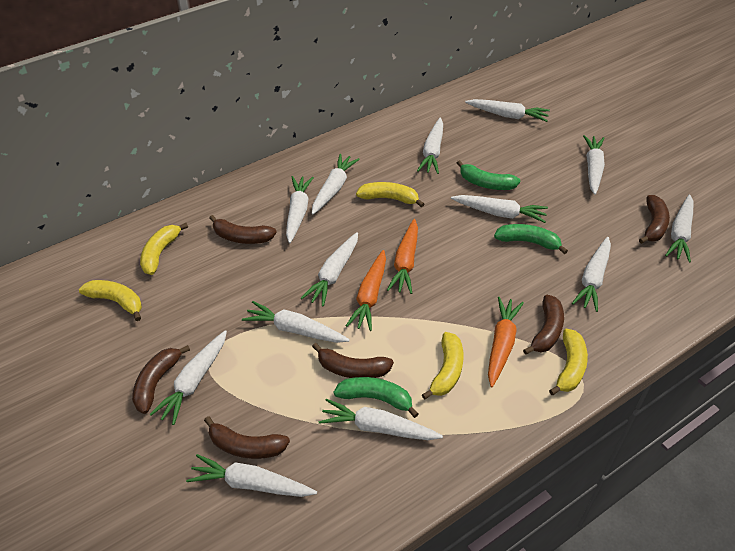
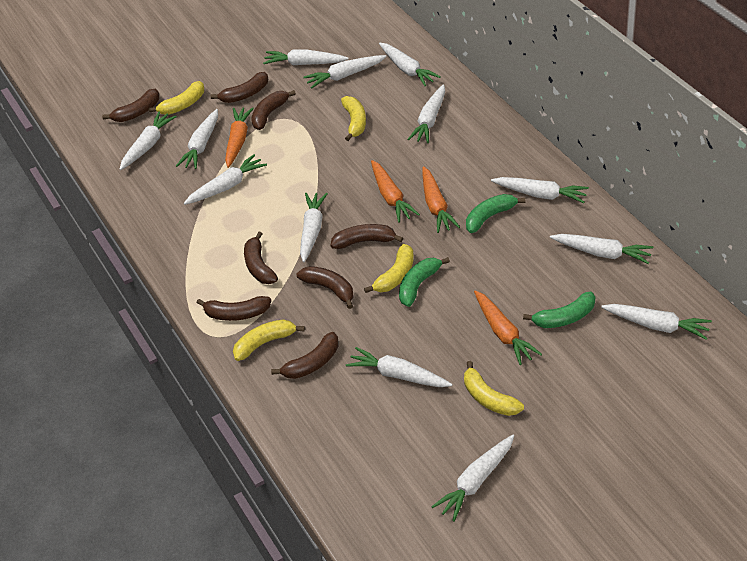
brown banana: 6 -> 8
orange carrot: 3 -> 4

